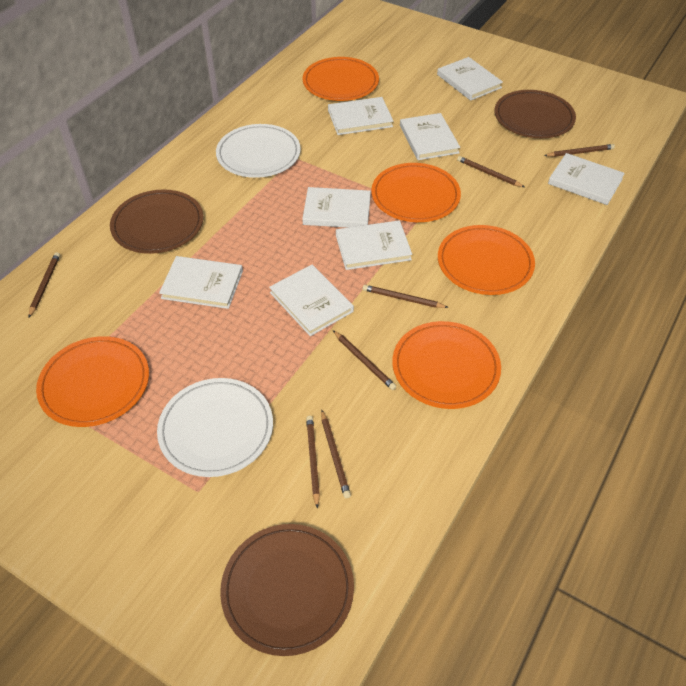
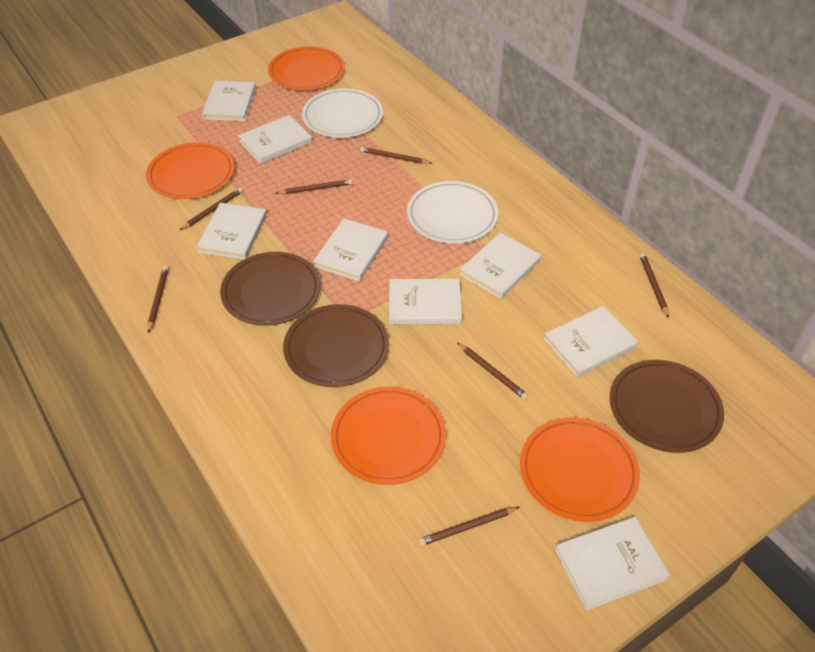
orange plate: 5 -> 4

